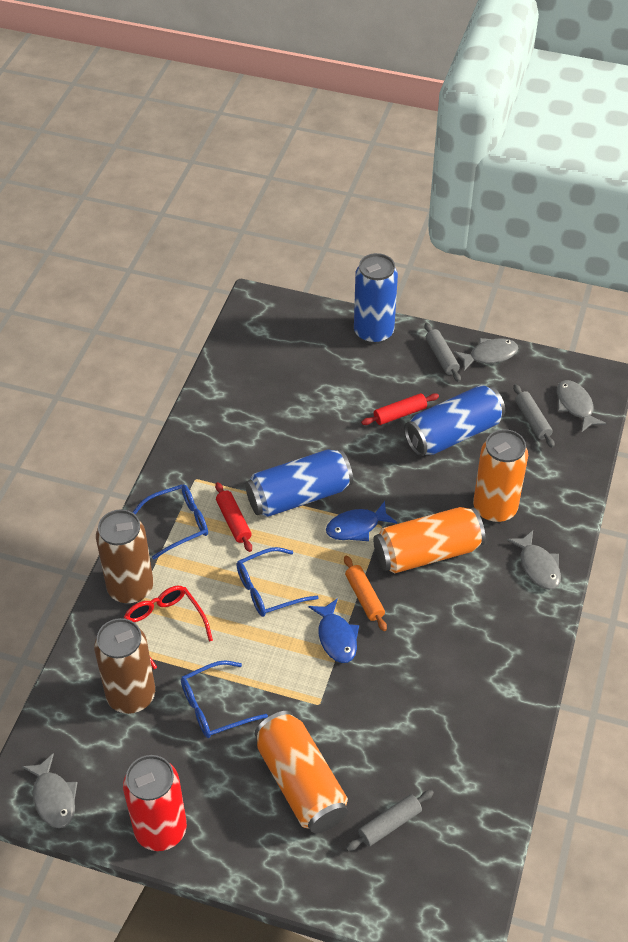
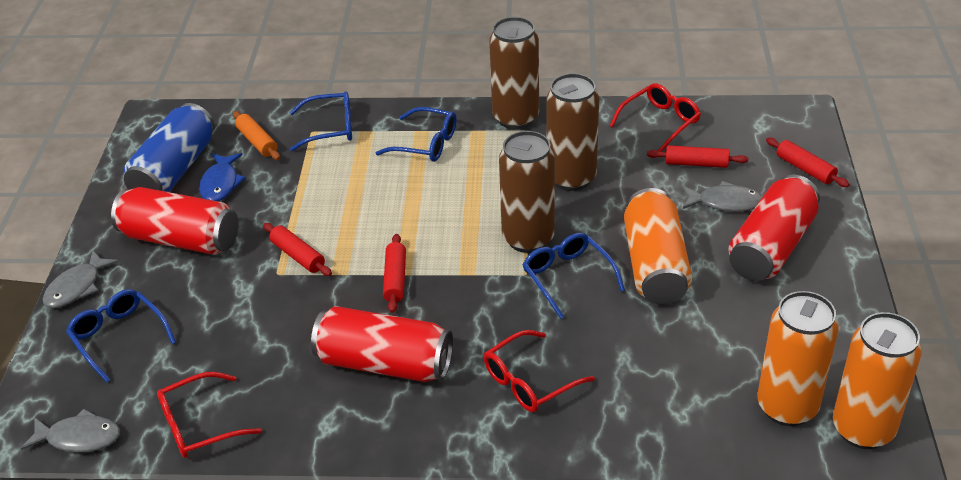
blue can: 3 -> 1
blue fish: 2 -> 1
blue glasses: 3 -> 4
brown can: 2 -> 3
grey fish: 4 -> 3
grey rolling pin: 3 -> 0
red can: 1 -> 3
red glasses: 1 -> 3
red rolling pin: 2 -> 4

